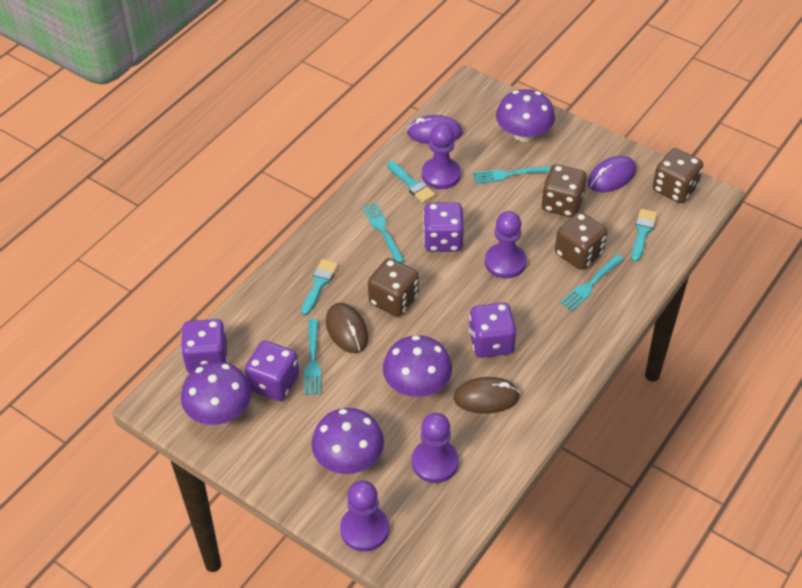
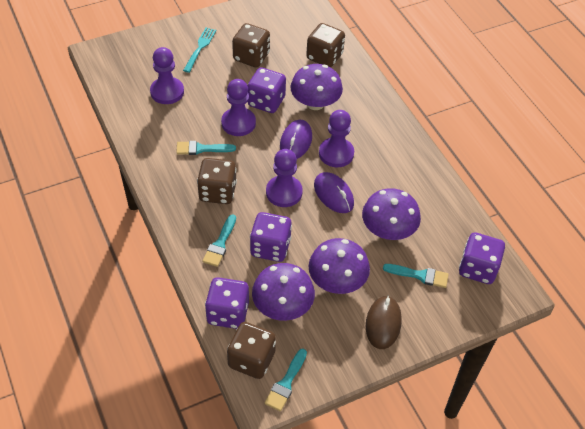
brown mouse: 2 -> 1
turquoise brush: 3 -> 4
turquoise fork: 4 -> 1

